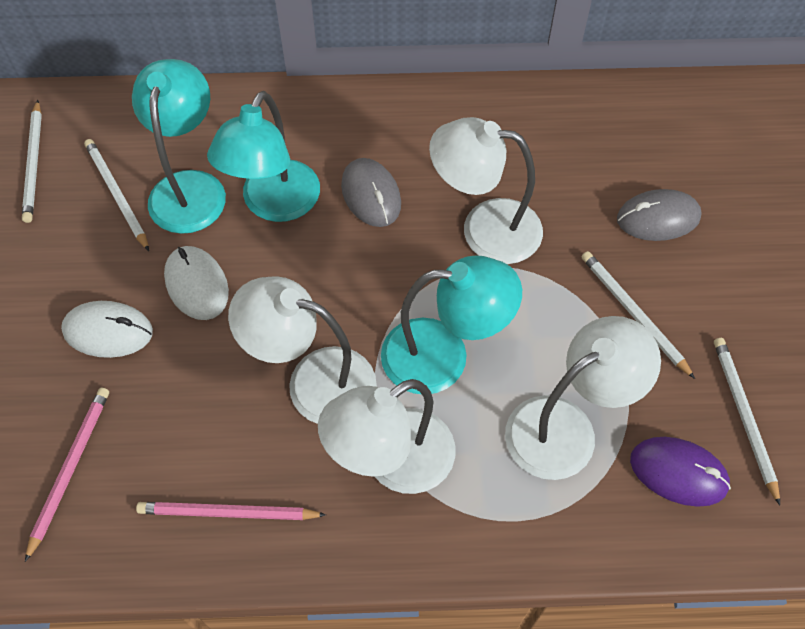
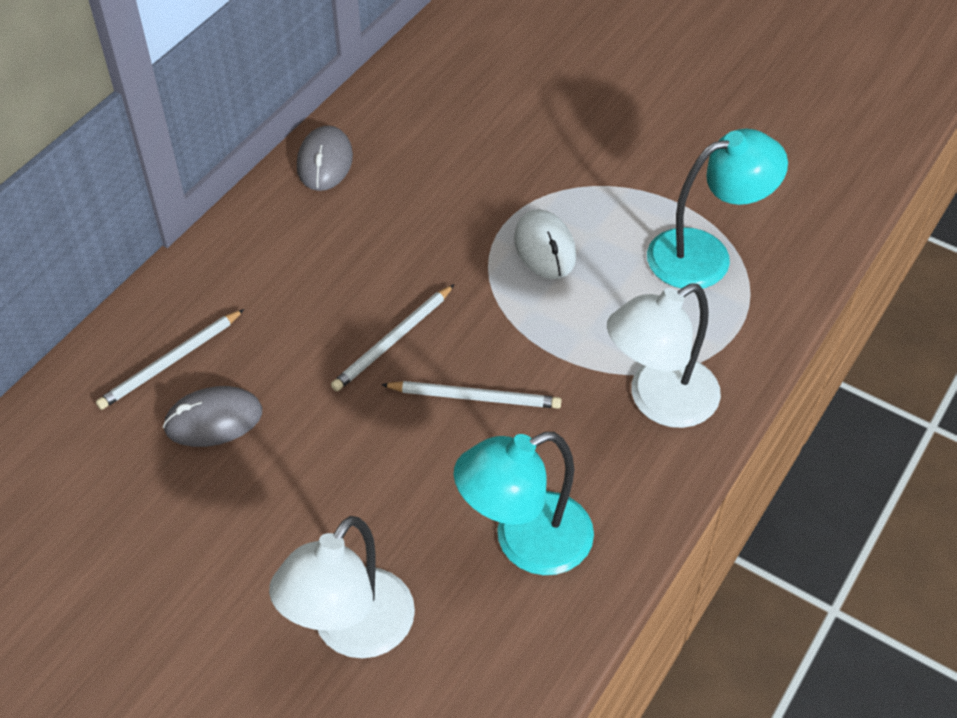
pink pencil: 2 -> 0
purple mouse: 1 -> 0
turquoise lamp: 3 -> 2
white lamp: 4 -> 2
white mouse: 2 -> 1
white pencil: 4 -> 3

